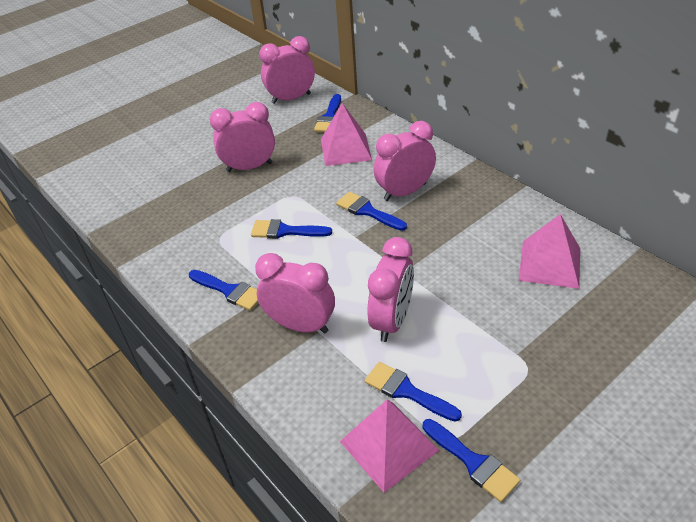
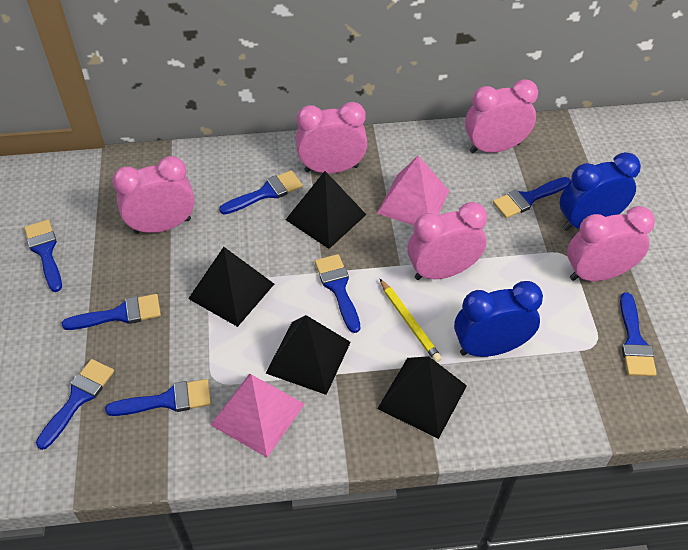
black pyramid: 0 -> 4
blue brush: 6 -> 8
blue clock: 0 -> 2
pink pyramid: 3 -> 2
yellow pencil: 0 -> 1

